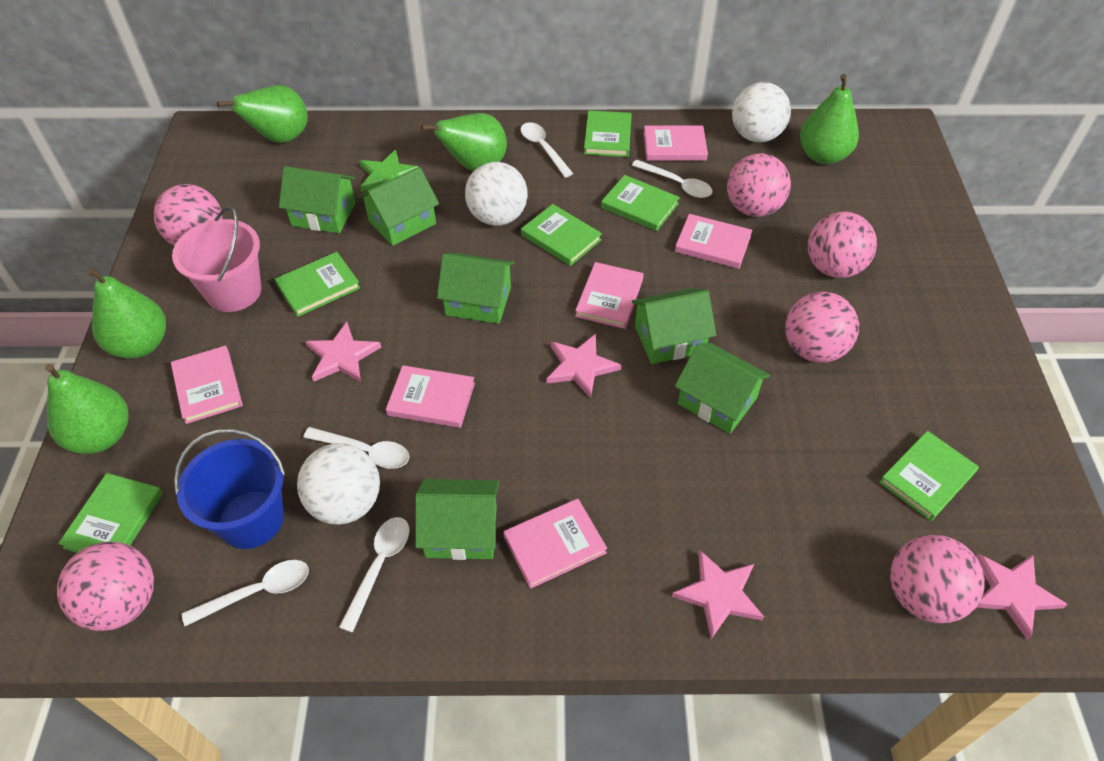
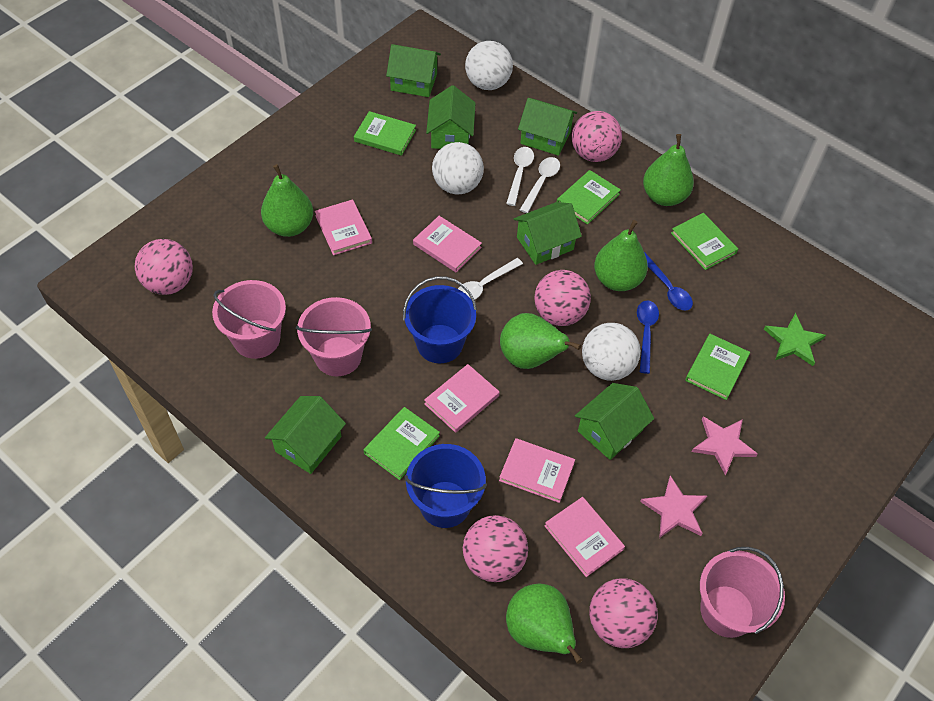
blue bucket: 1 -> 2
blue spoon: 0 -> 2
green book: 6 -> 5
pink ball: 6 -> 5
pink book: 6 -> 5
pink bucket: 1 -> 3
pink star: 4 -> 2
white spoon: 5 -> 3

